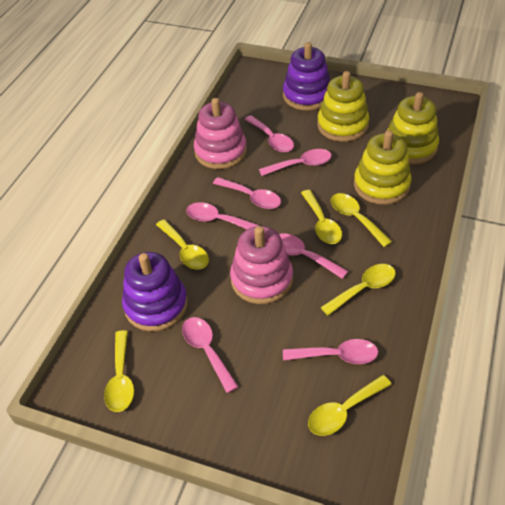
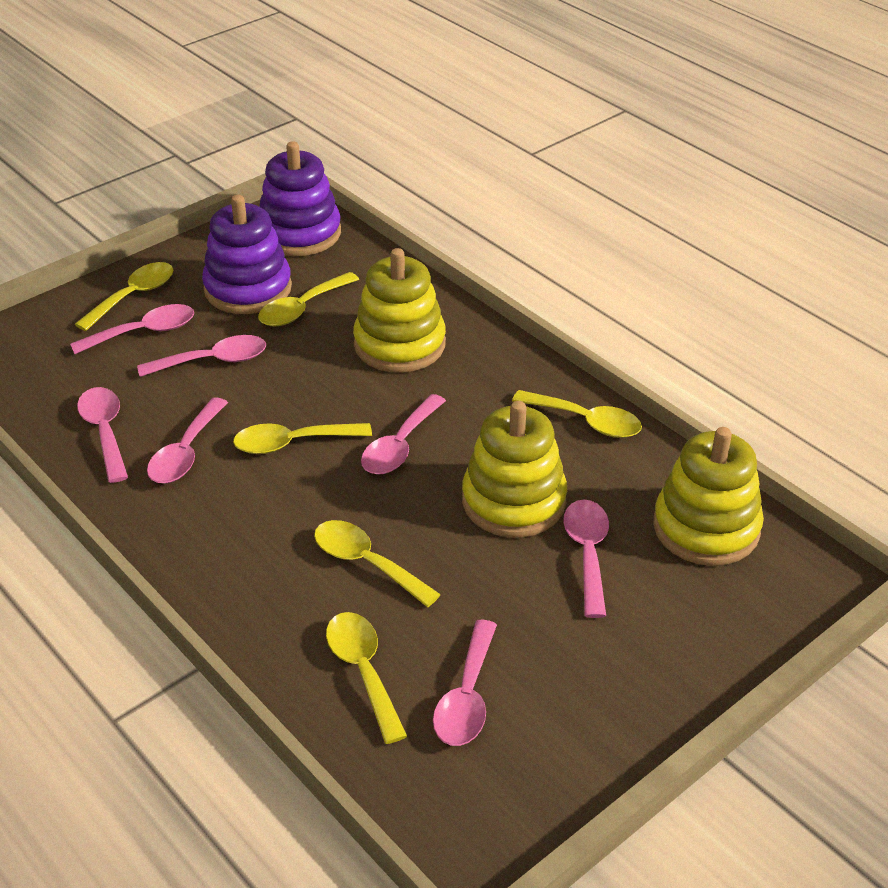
pink stacking toy: 2 -> 0

